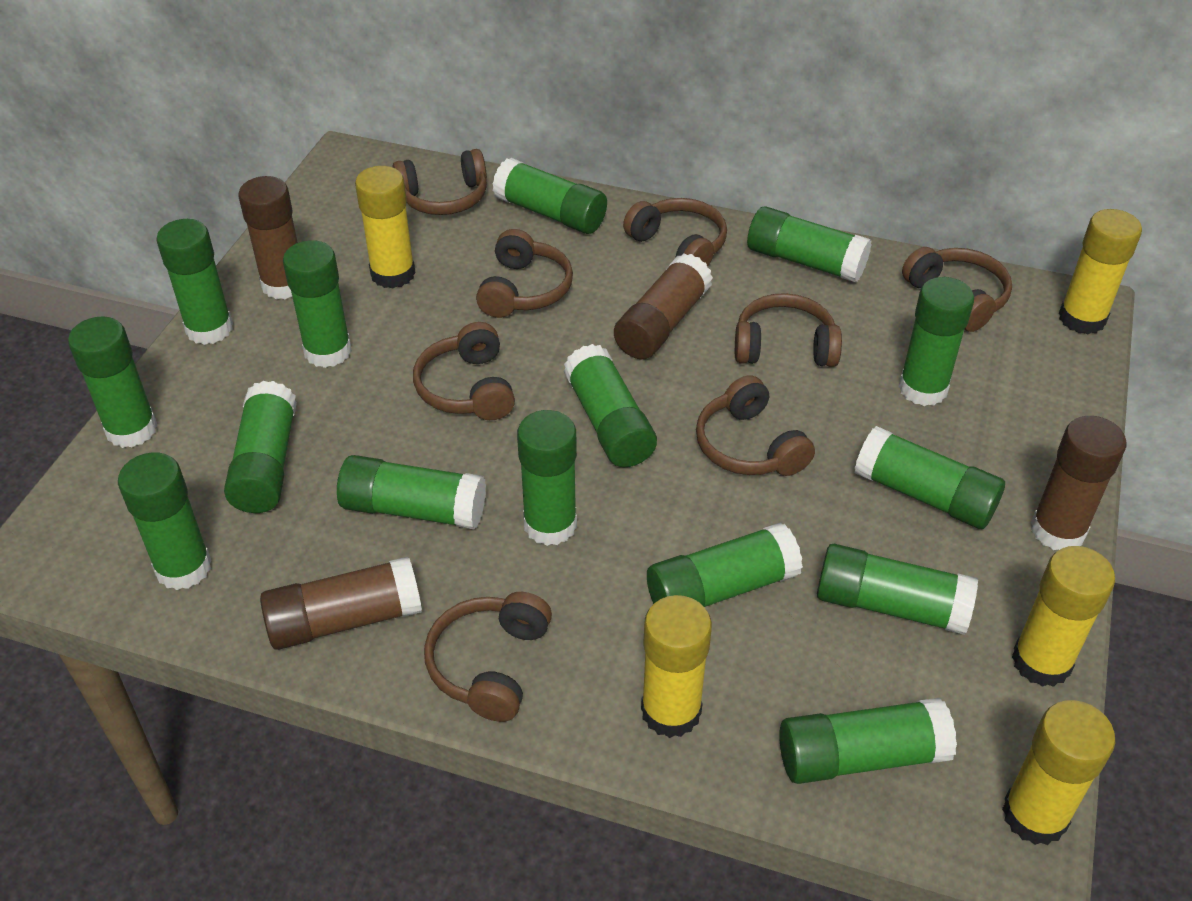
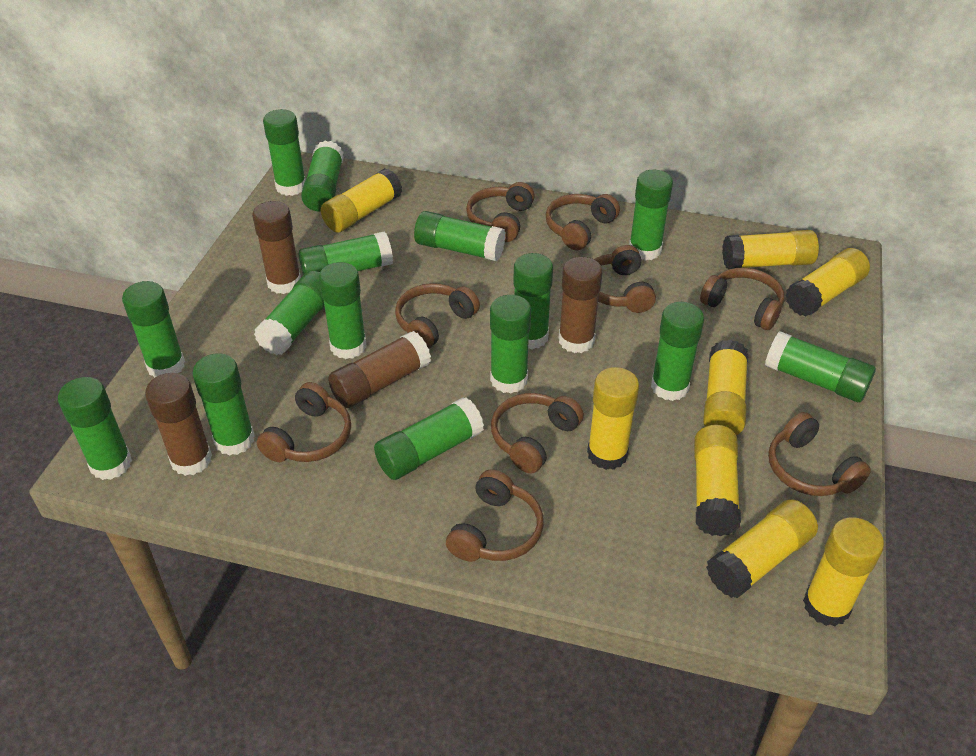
brown headphones: 8 -> 9
yellow glue stick: 5 -> 8

